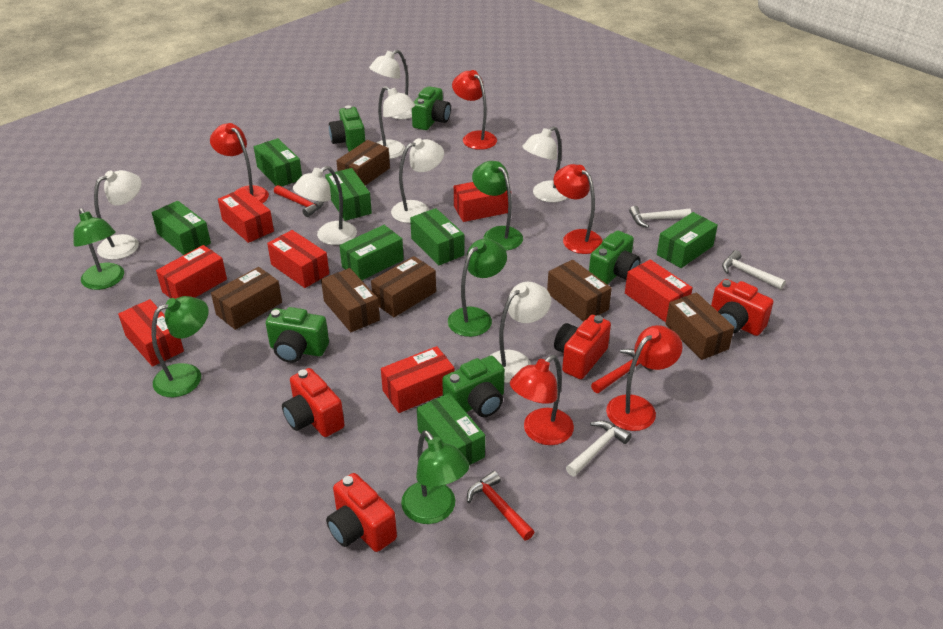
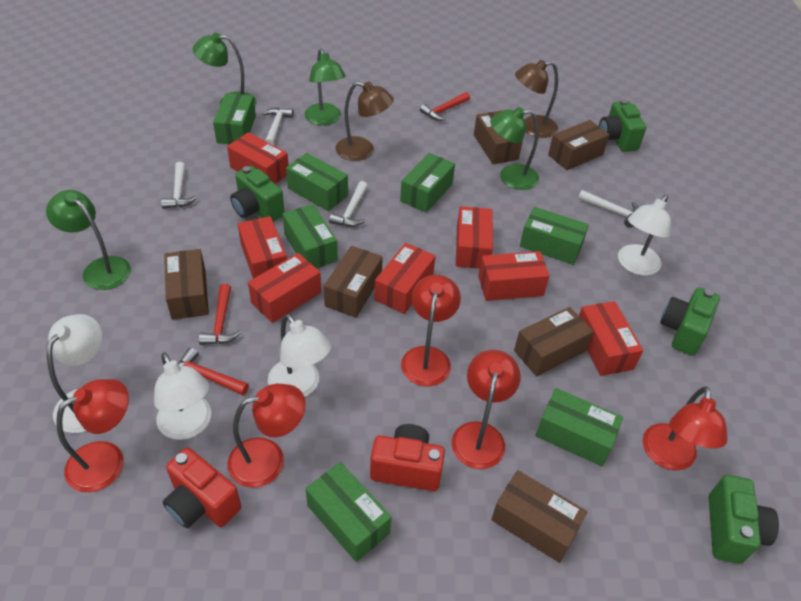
brown lamp: 0 -> 2
green camera: 5 -> 4
green lamp: 5 -> 4
red camera: 4 -> 2
white hammer: 3 -> 4
white lamp: 7 -> 4

